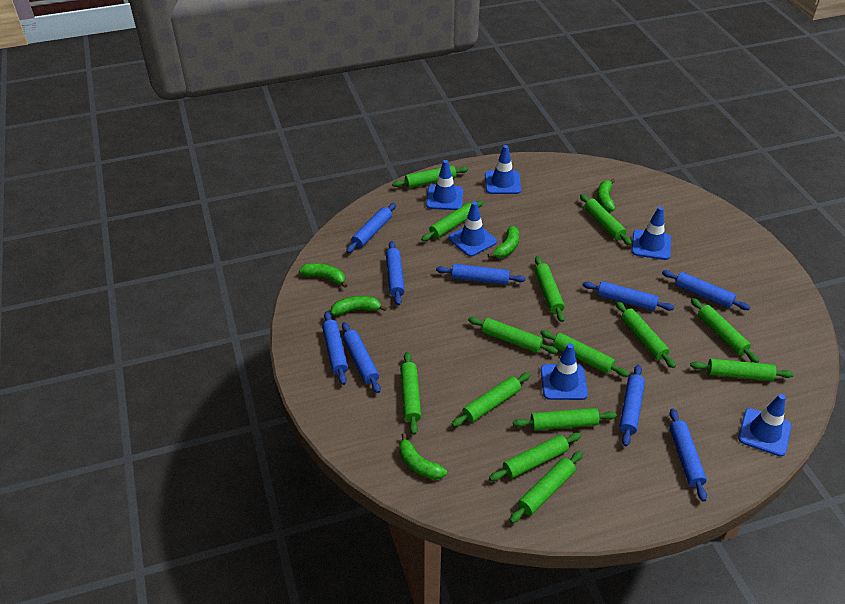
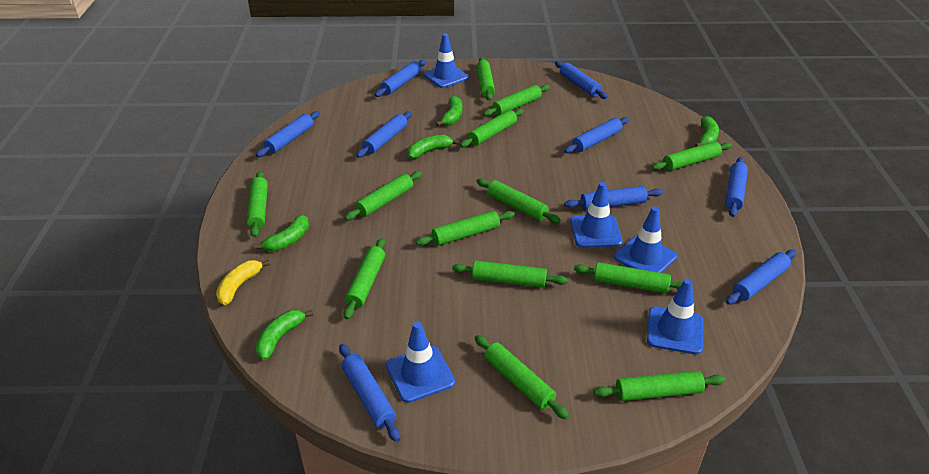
blue traffic cone: 6 -> 5
green rolling pin: 14 -> 13
yellow banana: 0 -> 1

